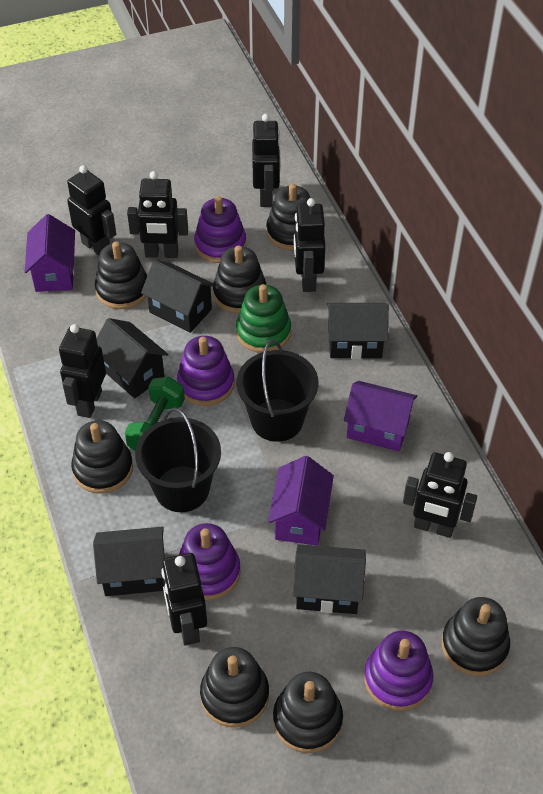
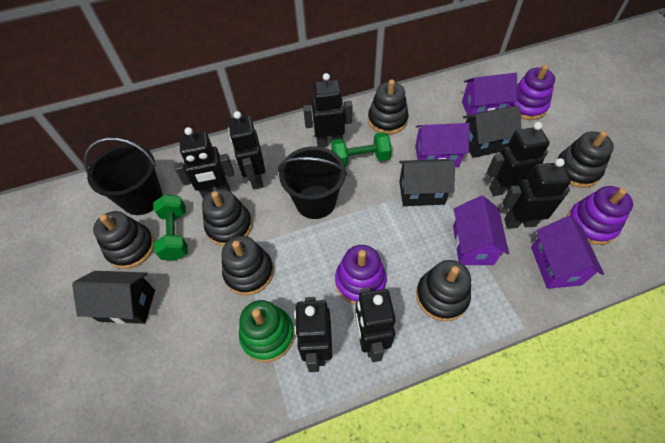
black house: 5 -> 3
black stacking toy: 7 -> 6
green dumbbell: 1 -> 2
purple house: 3 -> 4
purple stacking toy: 4 -> 3

